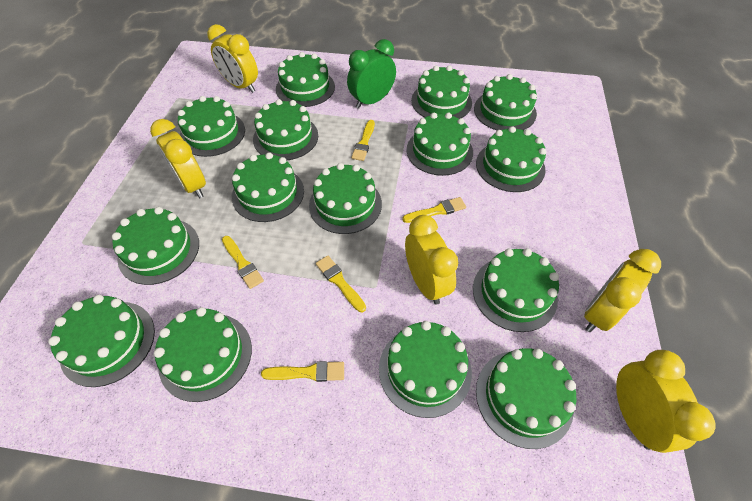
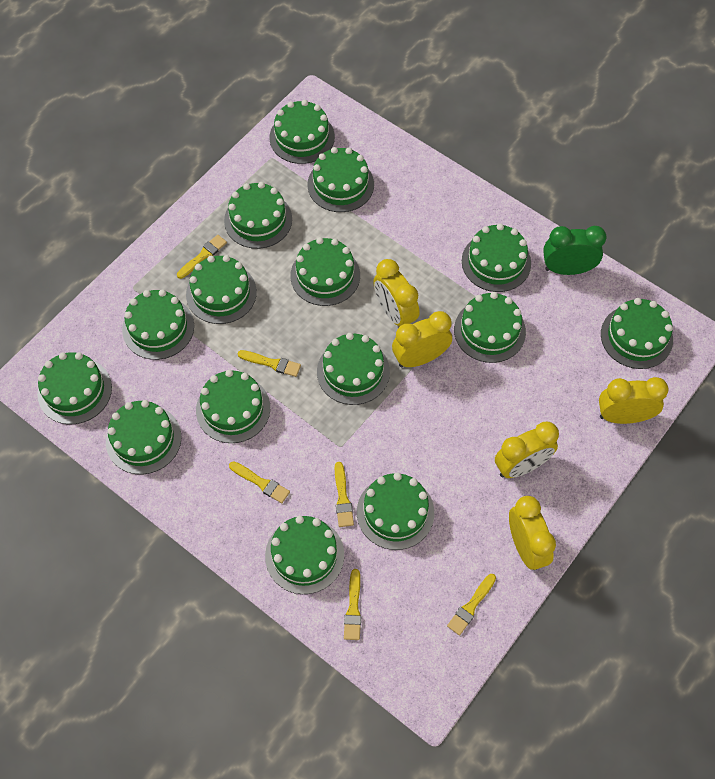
yellow brush: 5 -> 6

